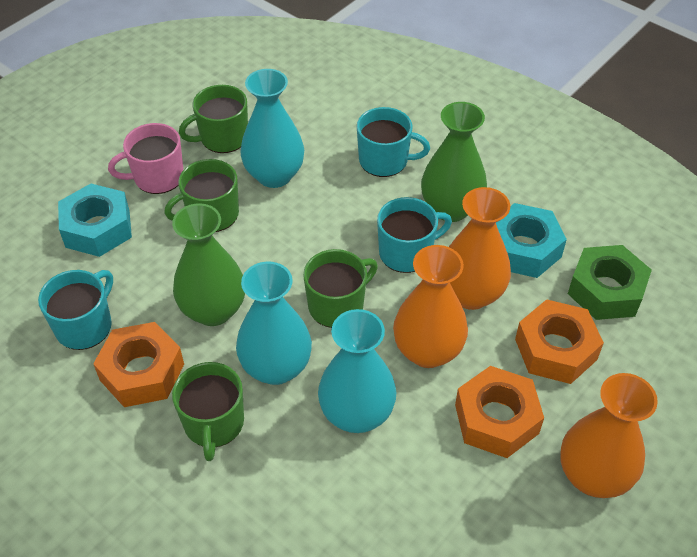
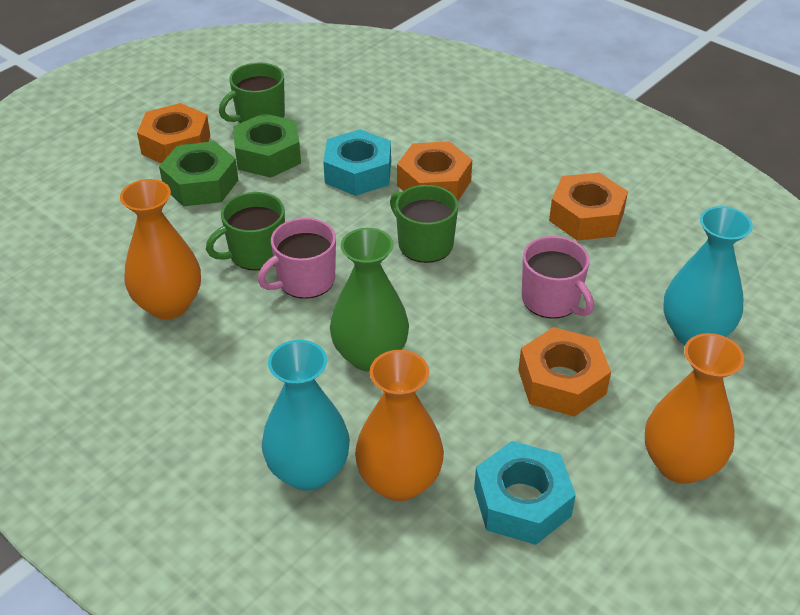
green mug: 4 -> 3
green nut: 1 -> 2
green vase: 2 -> 1
orange nut: 3 -> 4
pink mug: 1 -> 2
turquoise mug: 3 -> 0
turquoise vase: 3 -> 2

